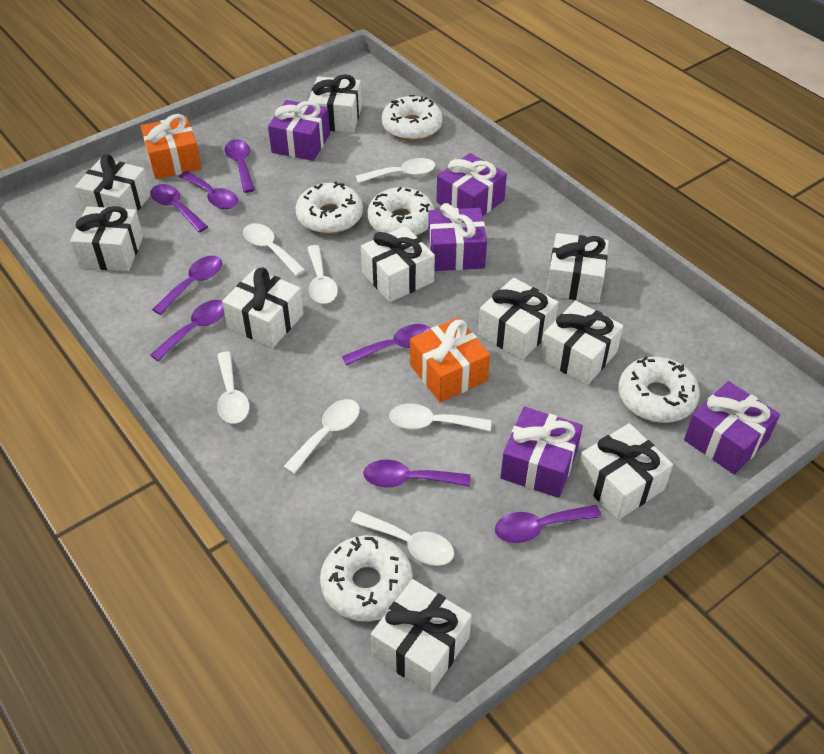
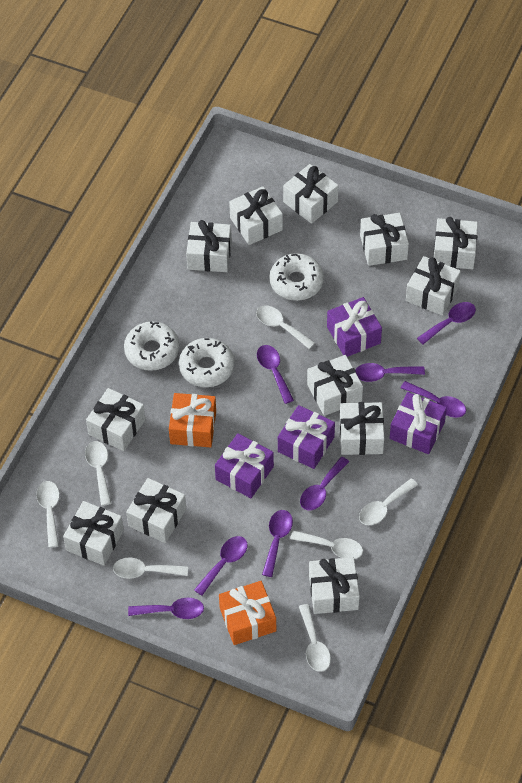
purple gift: 5 -> 4
white donut: 5 -> 3
white gift: 10 -> 12

